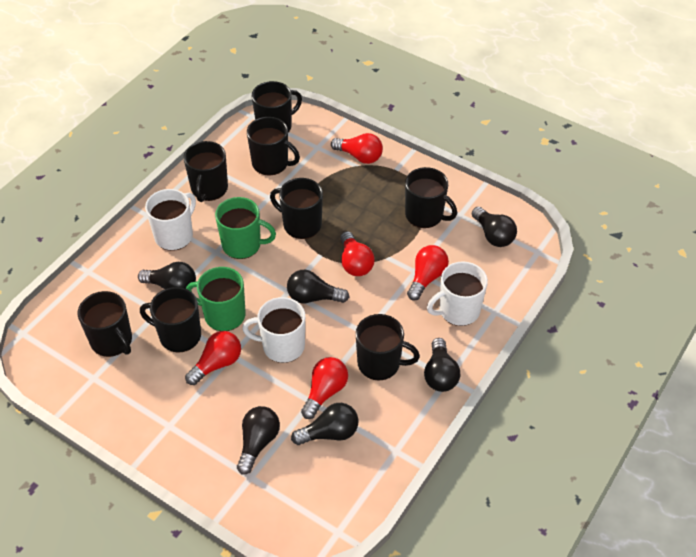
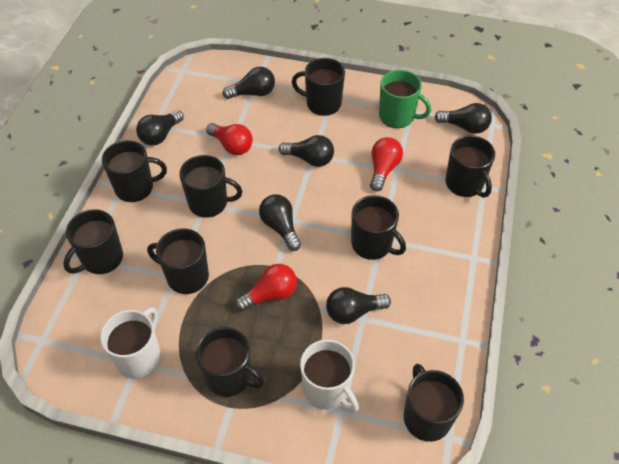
black mug: 8 -> 9
green mug: 2 -> 1
red light bulb: 5 -> 3
white mug: 3 -> 2

